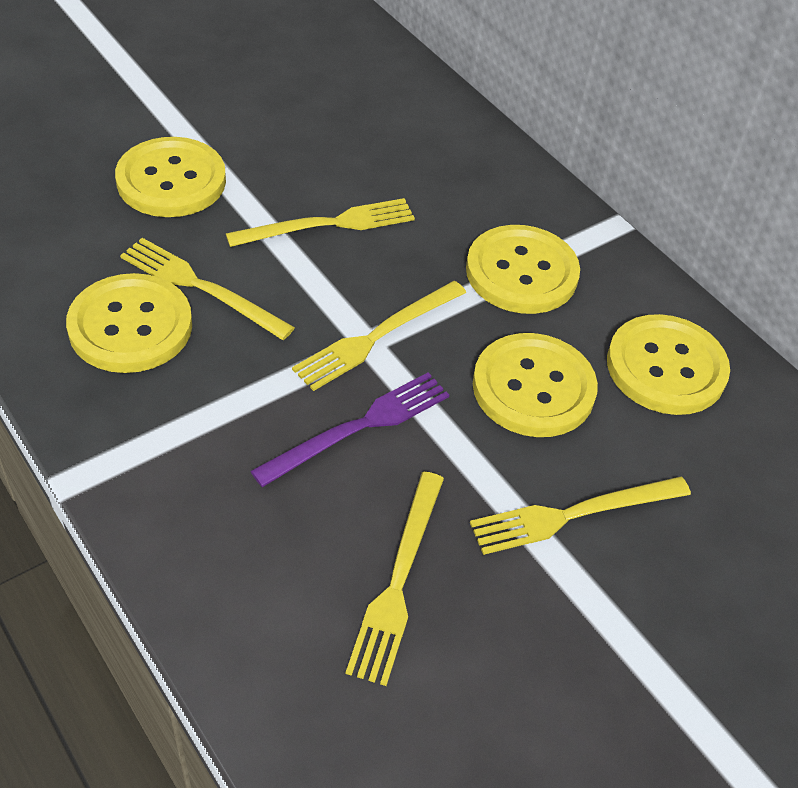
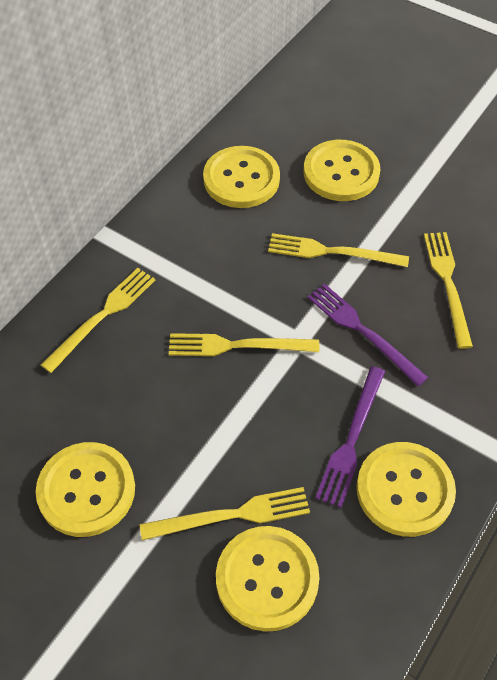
purple fork: 1 -> 2

